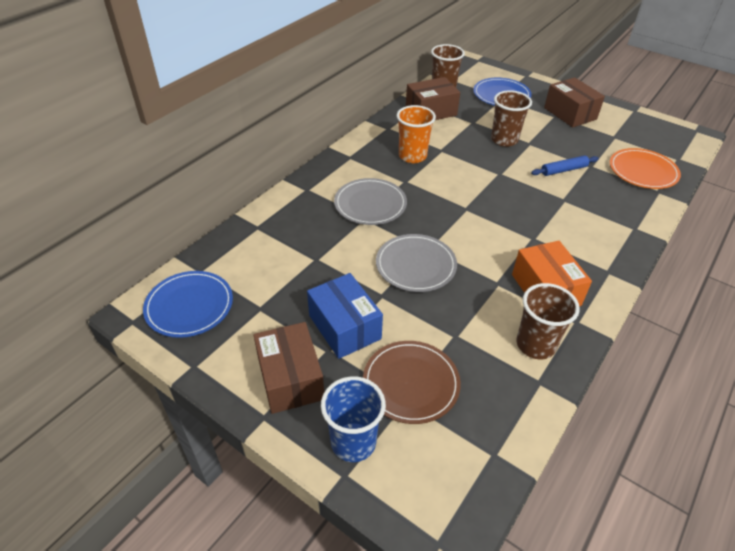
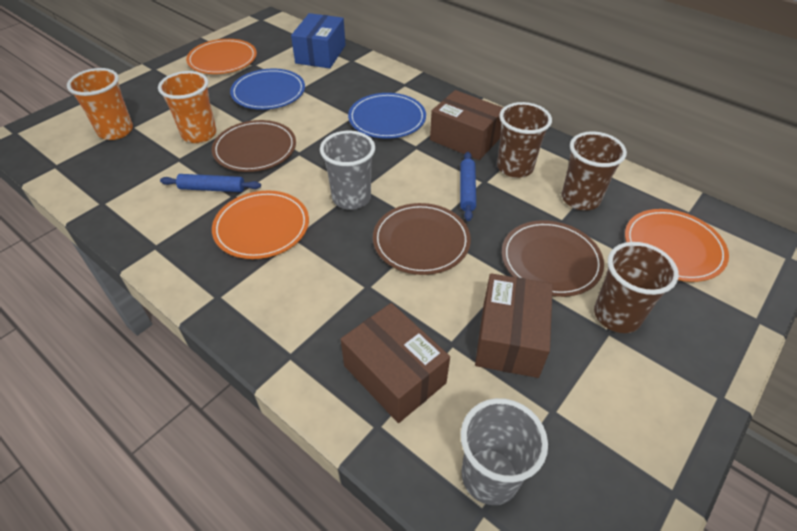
blue cup: 1 -> 0
blue rolling pin: 1 -> 2
brown plate: 1 -> 3
grey cup: 0 -> 2
grey plate: 2 -> 0
orange box: 1 -> 0
orange cup: 1 -> 2
orange plate: 1 -> 3

